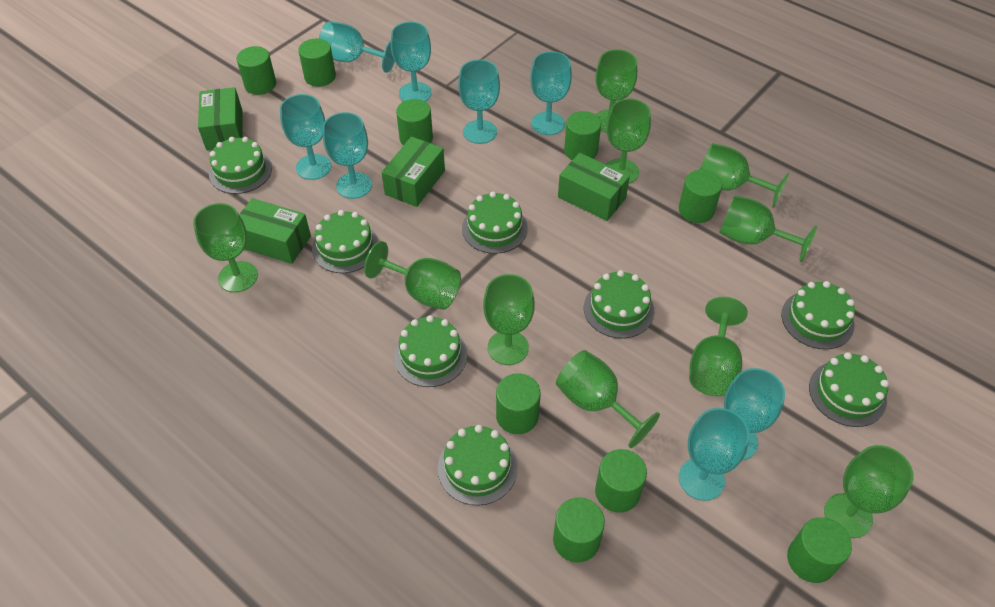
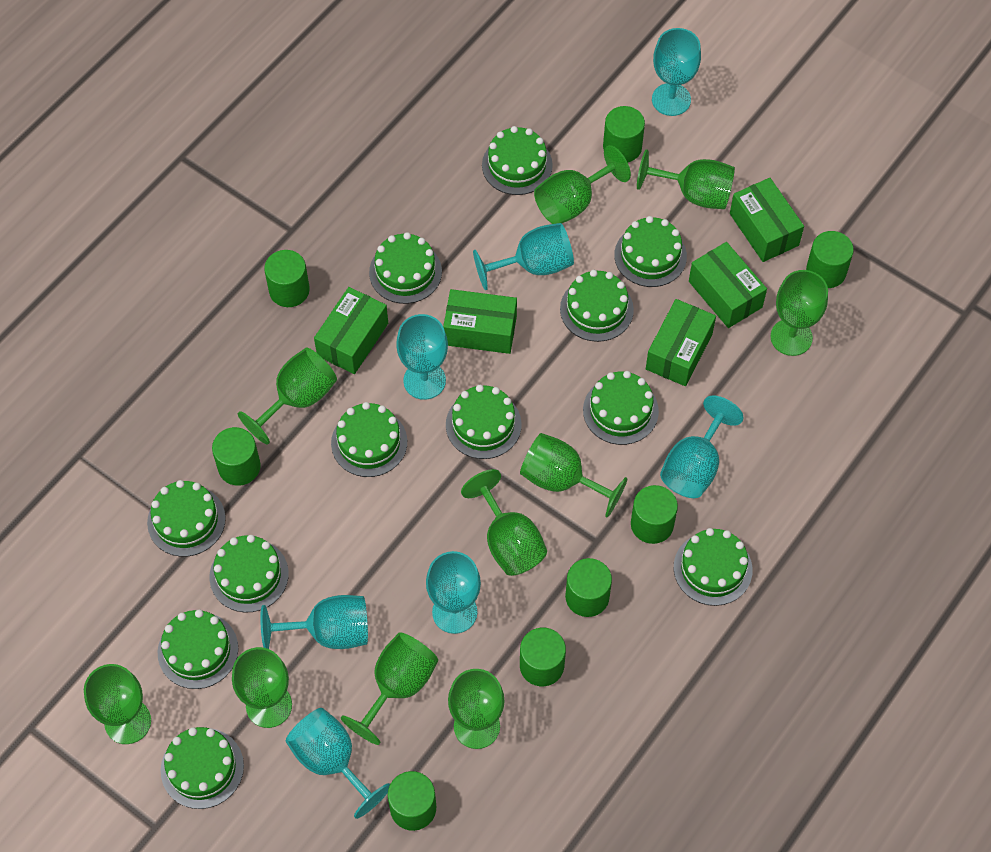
green box: 4 -> 5
green cake: 8 -> 12
green cylinder: 9 -> 8
turquoise goblet: 8 -> 7

